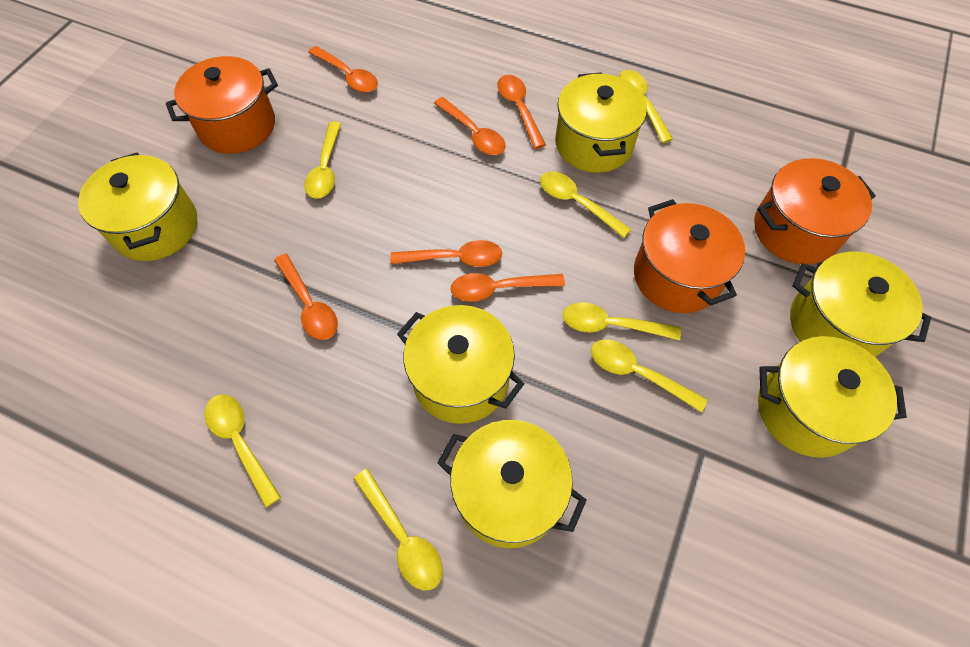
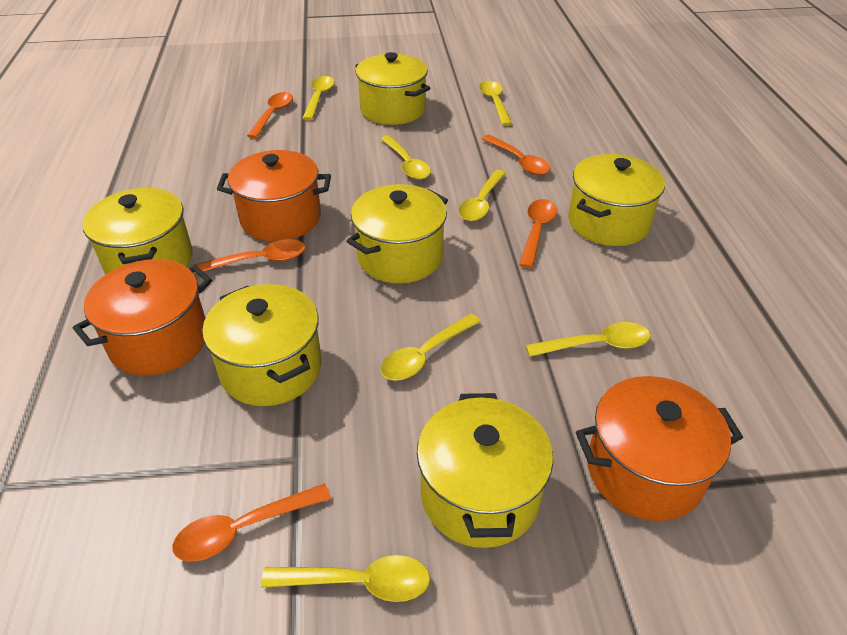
orange spoon: 6 -> 5

